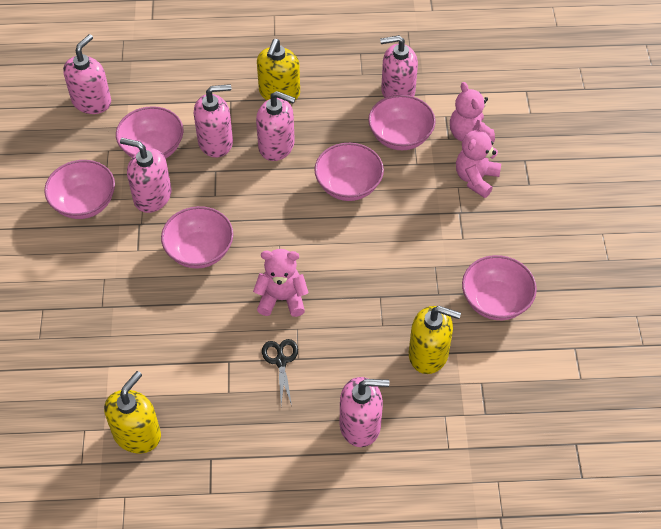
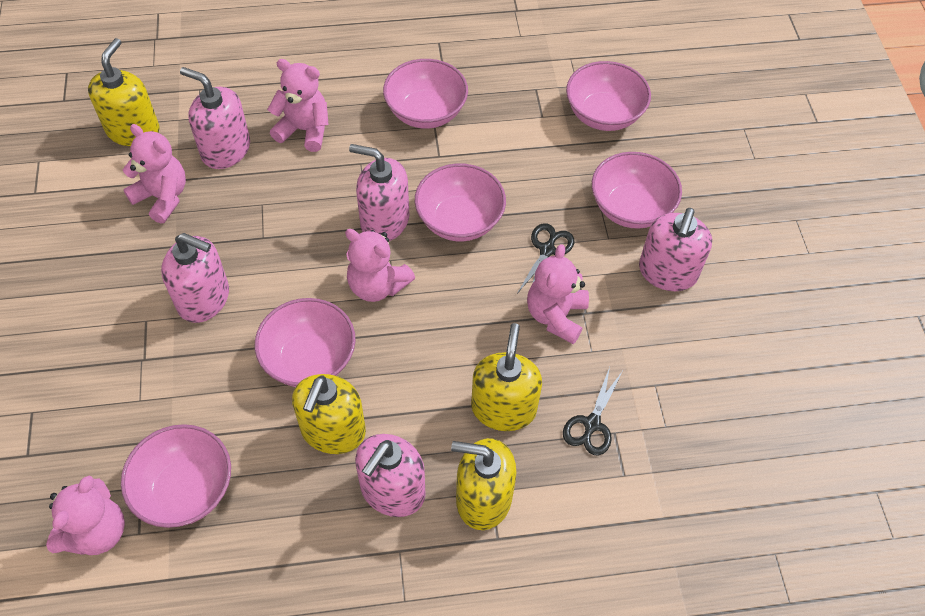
black scissors: 1 -> 2
pink soap dispenser: 6 -> 5
pink teddy bear: 3 -> 5
yellow soap dispenser: 3 -> 4

